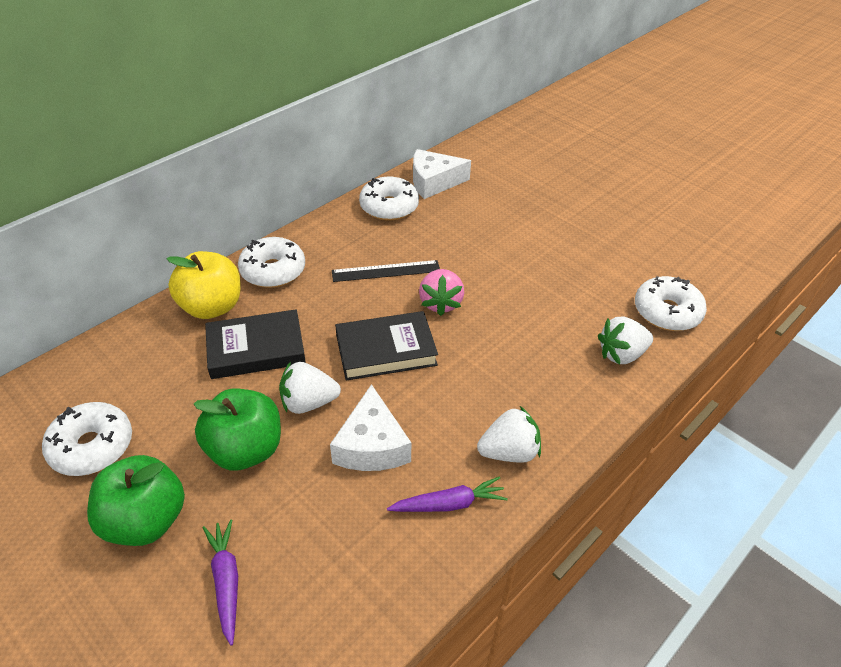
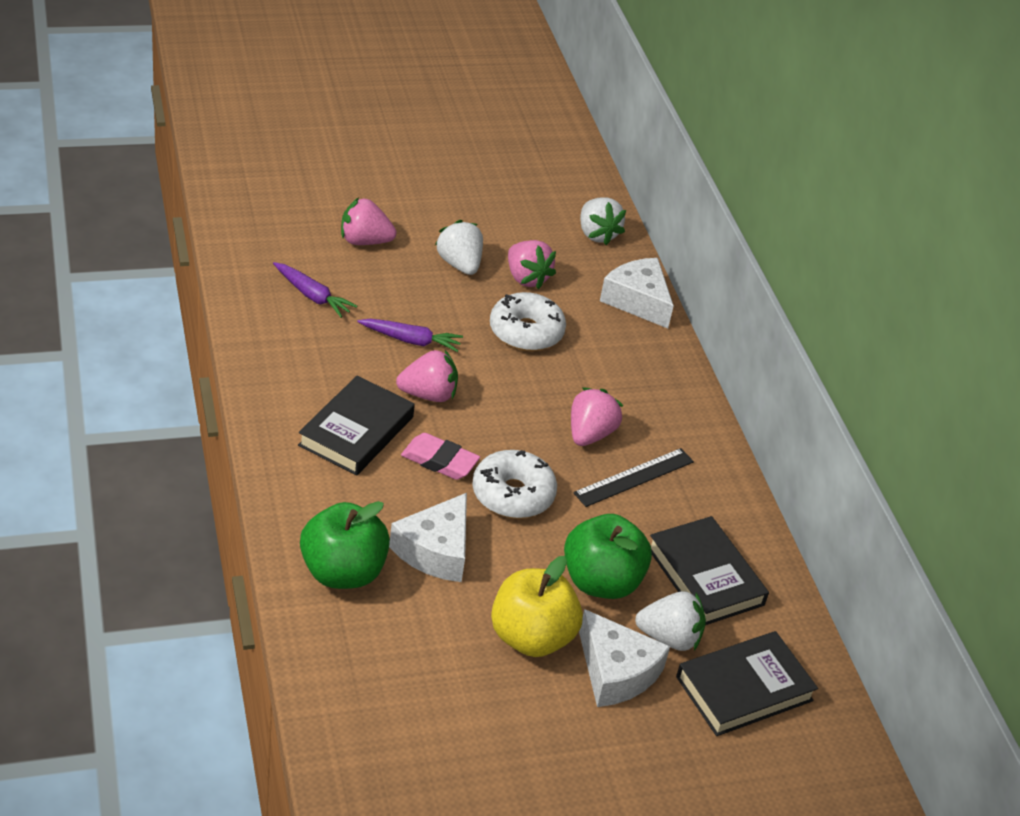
black book: 2 -> 3
pink eraser: 0 -> 1
pink strawberry: 1 -> 4
white cheese: 2 -> 3
white donut: 4 -> 2

